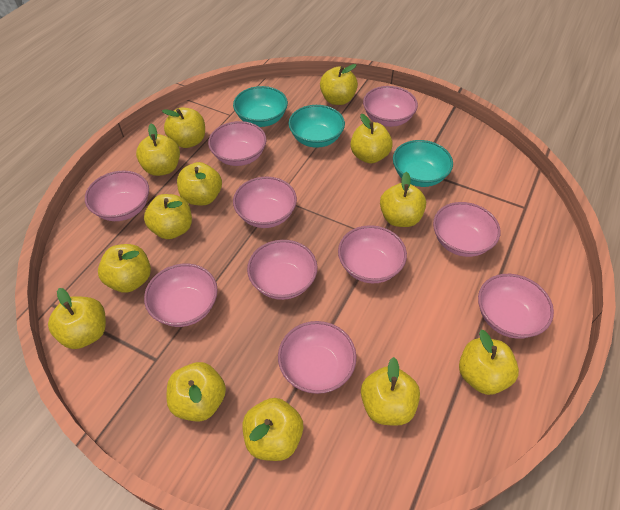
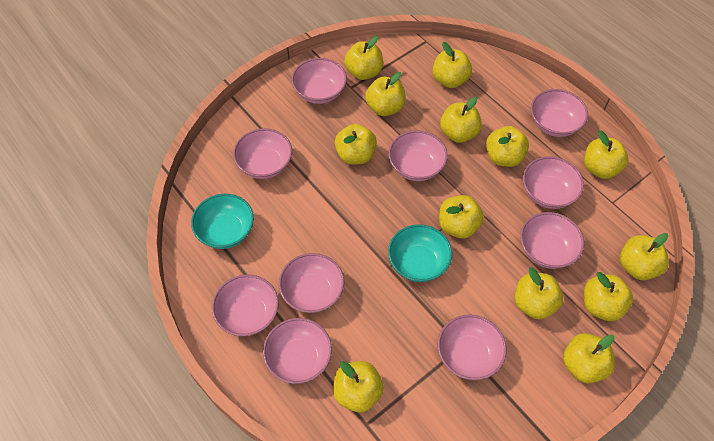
turquoise bowl: 3 -> 2

